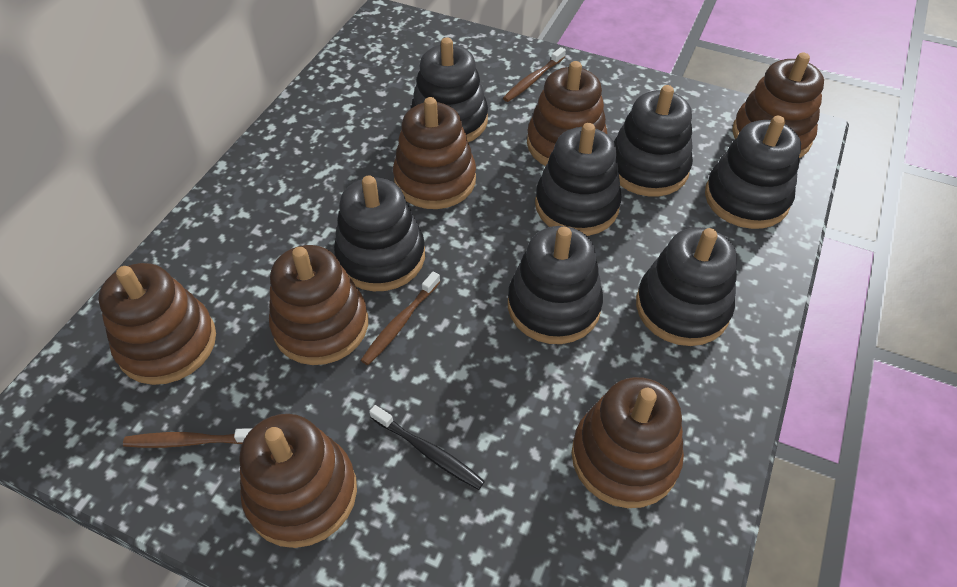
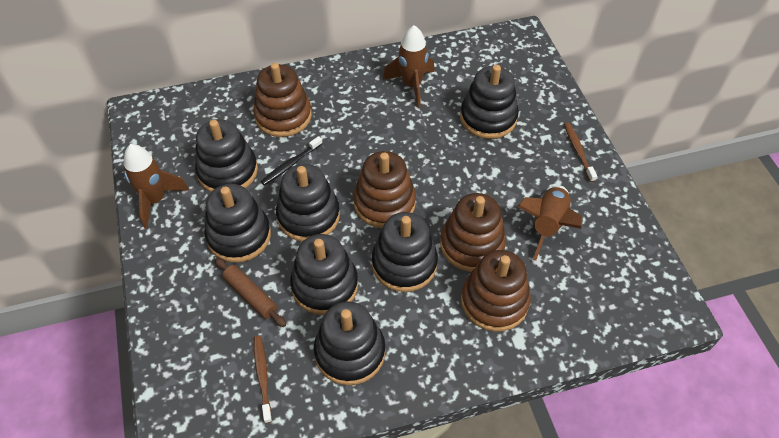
brown rocket: 0 -> 3
brown rolling pin: 0 -> 1
brown stacking toy: 7 -> 4
brown toothbrush: 3 -> 2

